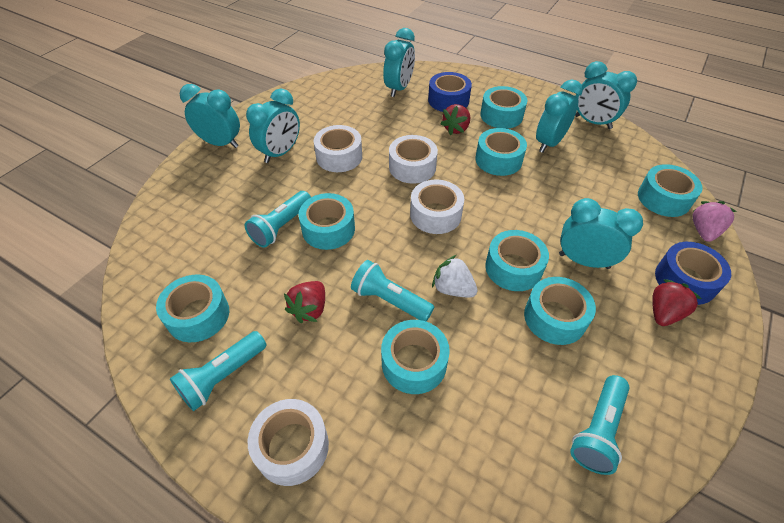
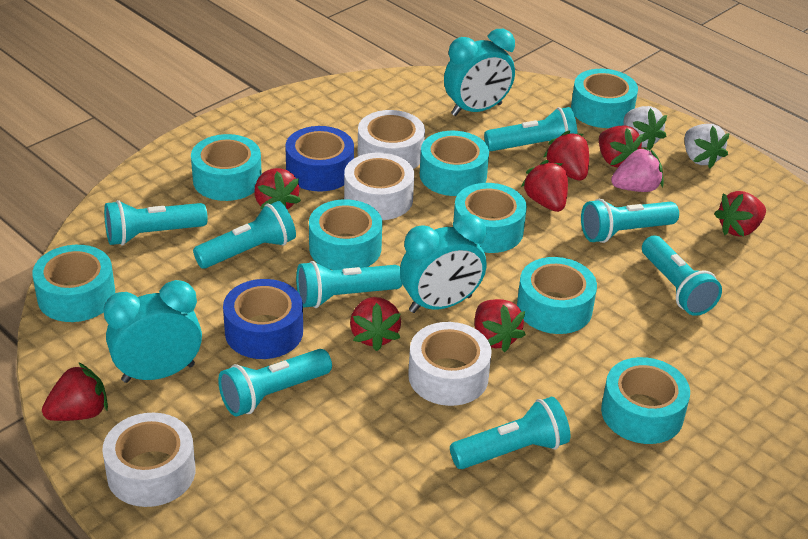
red strawberry: 3 -> 8
turquoise clock: 6 -> 3
turquoise flashlight: 4 -> 8
white strawberry: 1 -> 2

